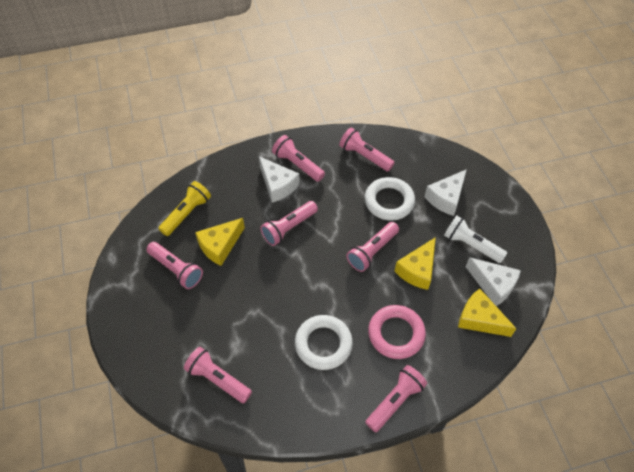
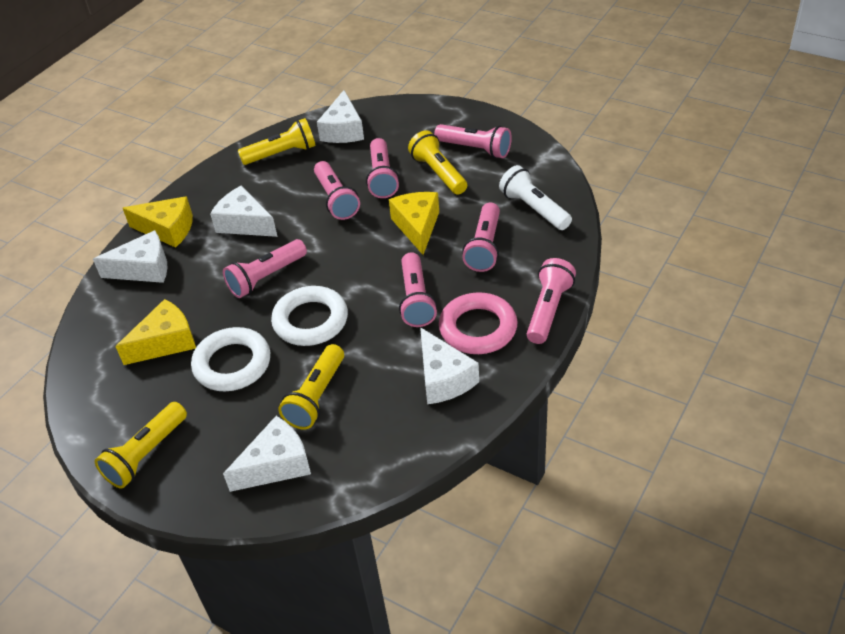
white cheese: 3 -> 5
yellow flashlight: 1 -> 4

